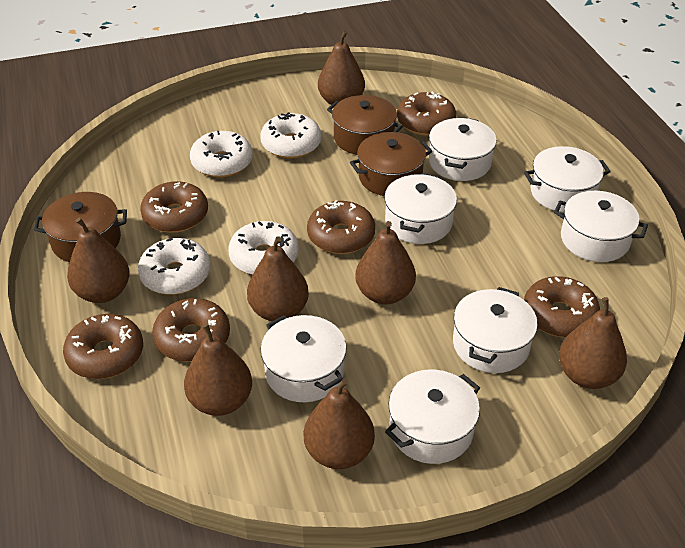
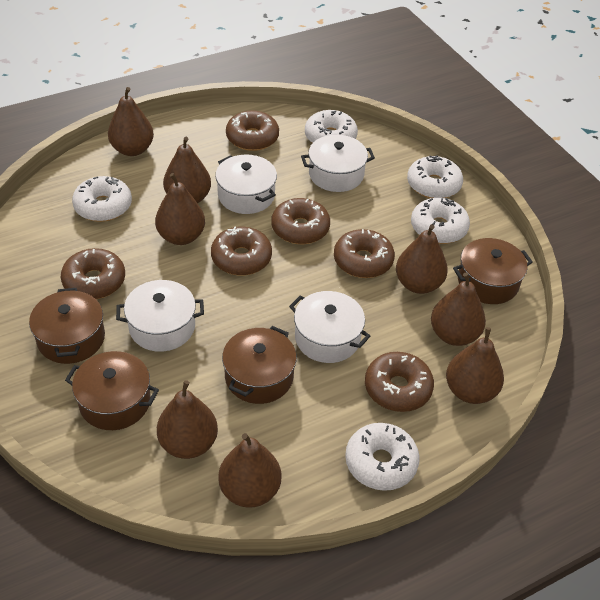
brown pear: 7 -> 8
brown pot: 3 -> 4
white donut: 4 -> 5
white pot: 7 -> 4

